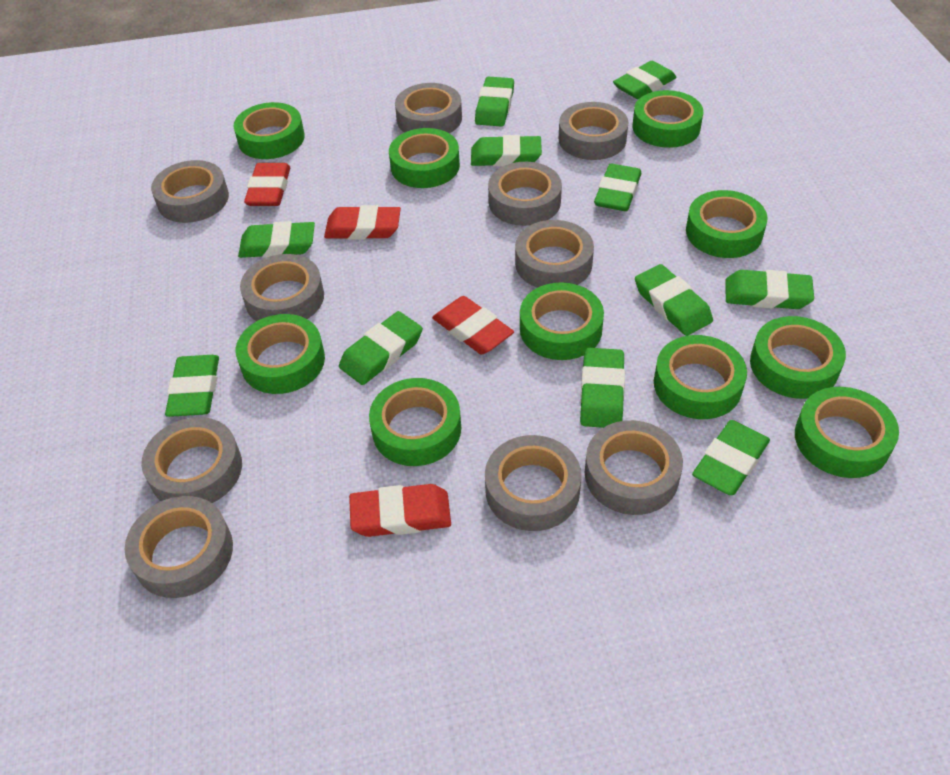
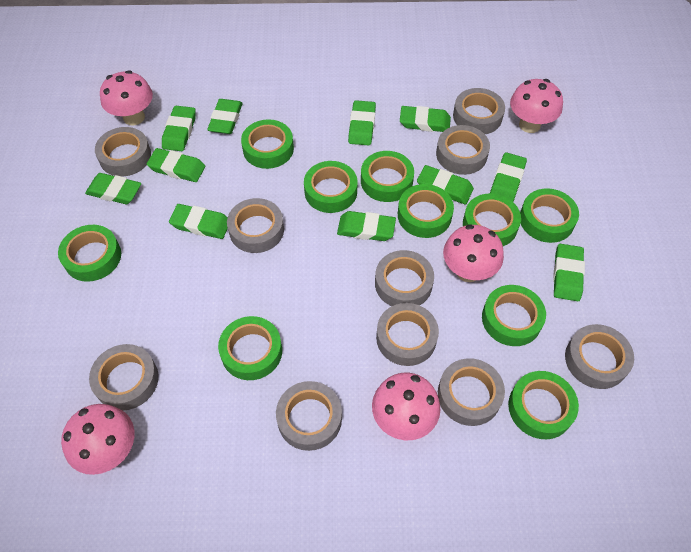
pink mushroom: 0 -> 5
red eraser: 4 -> 0

